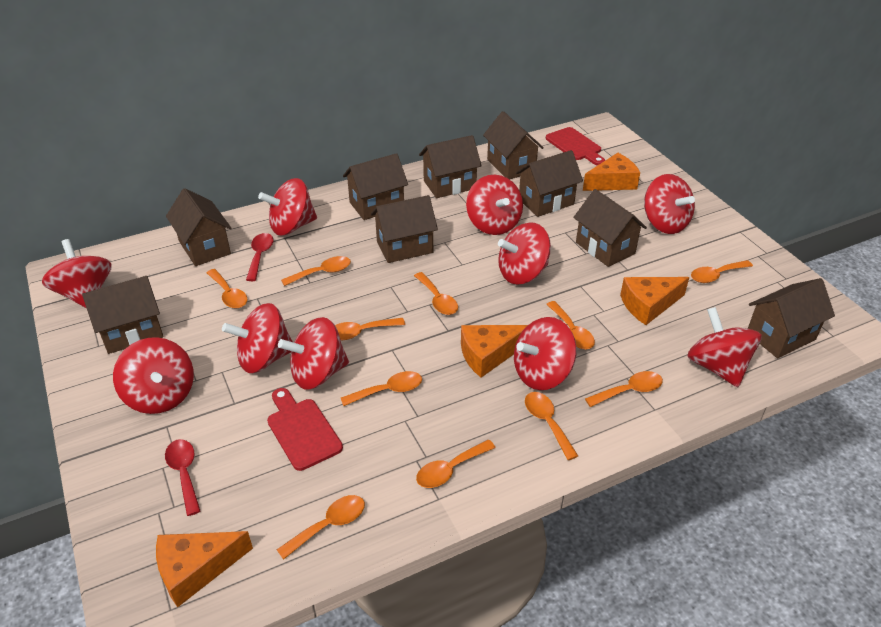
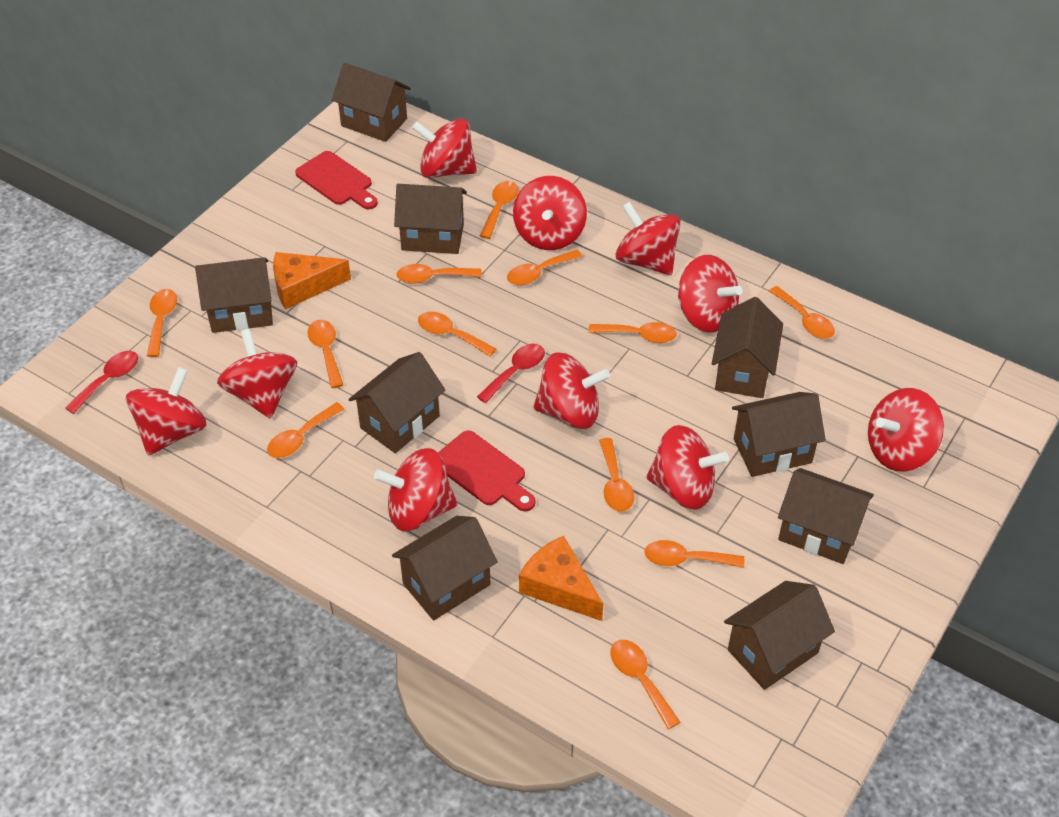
orange cheese: 4 -> 2
orange spoon: 11 -> 12

